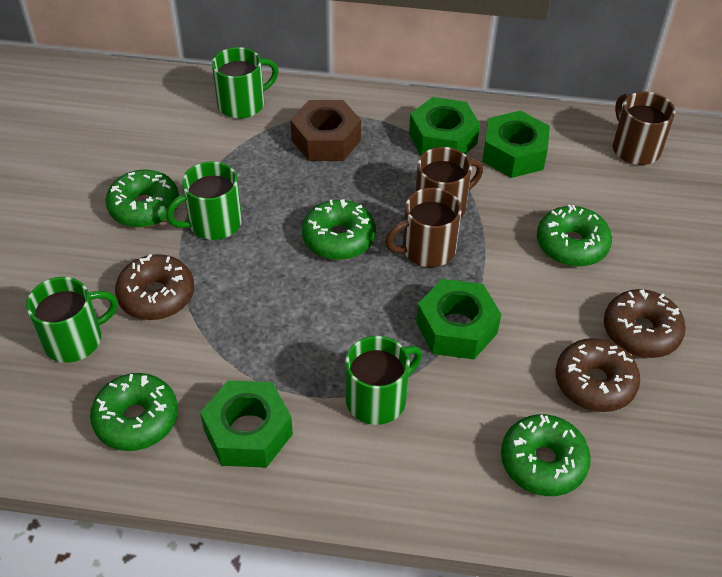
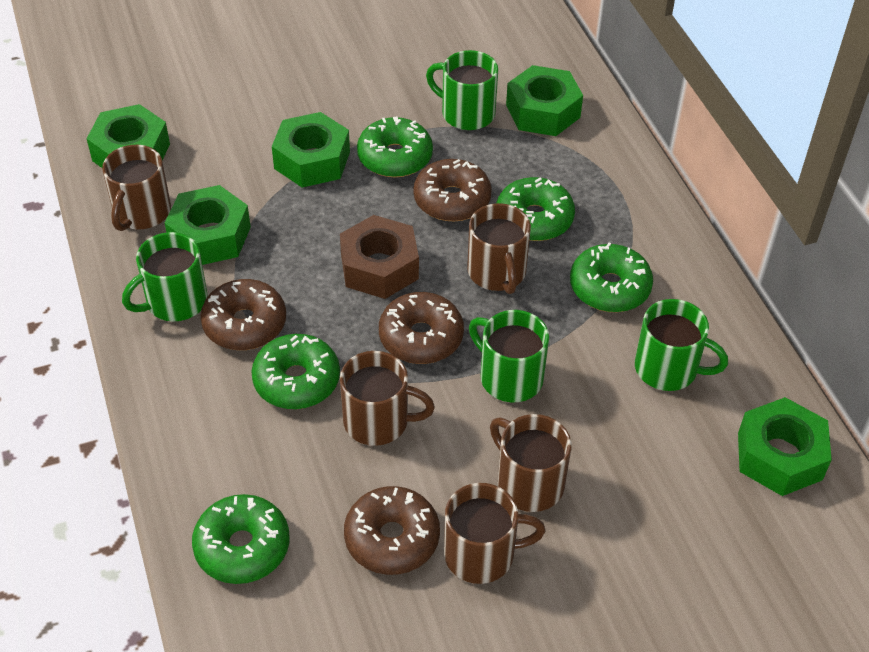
brown donut: 3 -> 4
brown mug: 3 -> 5
green nut: 4 -> 5

